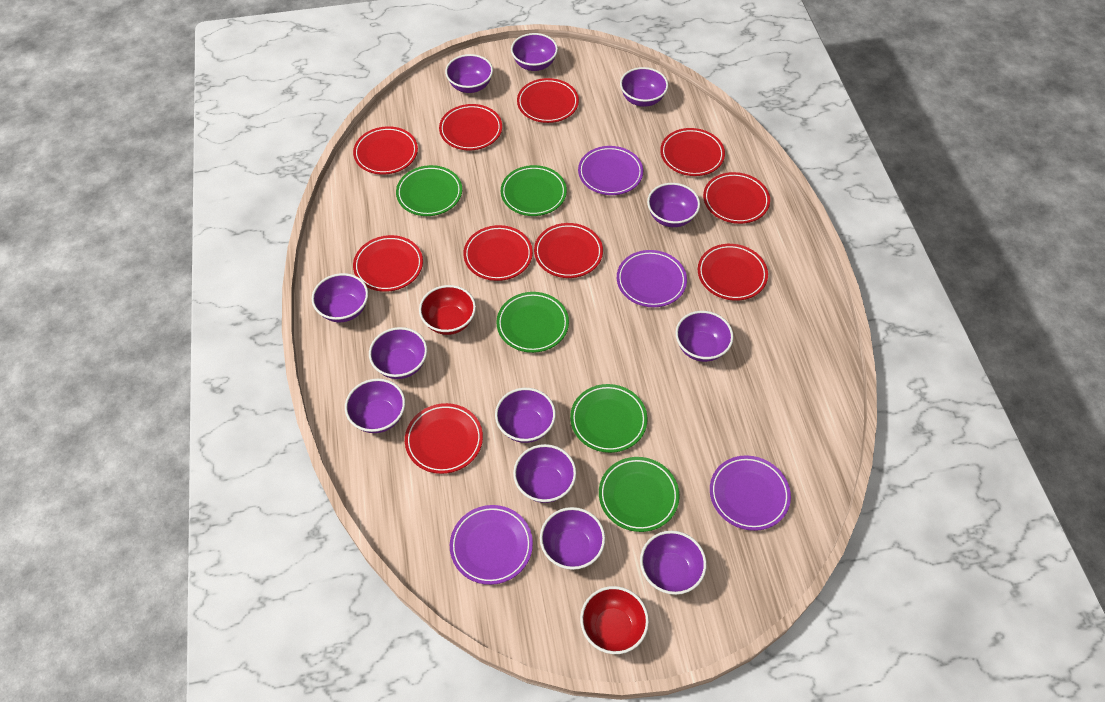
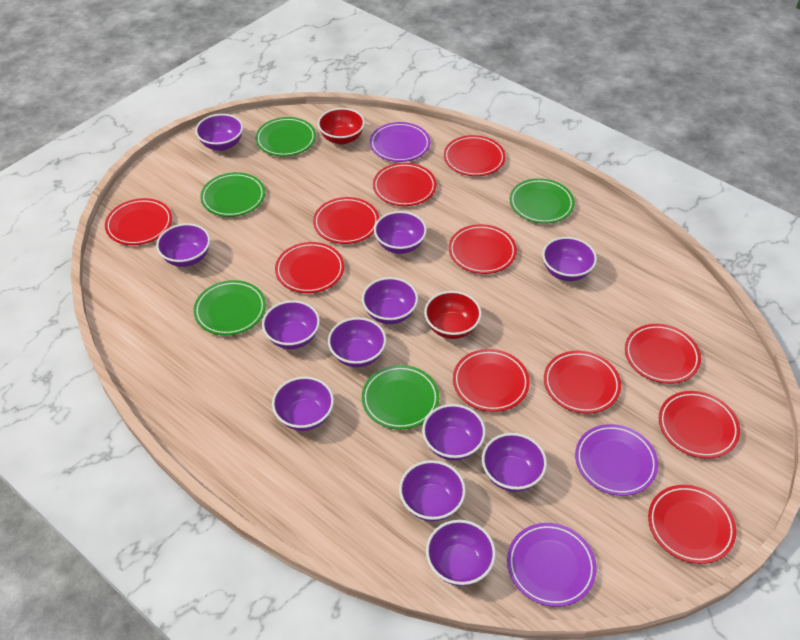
purple plate: 4 -> 3
red plate: 10 -> 11

